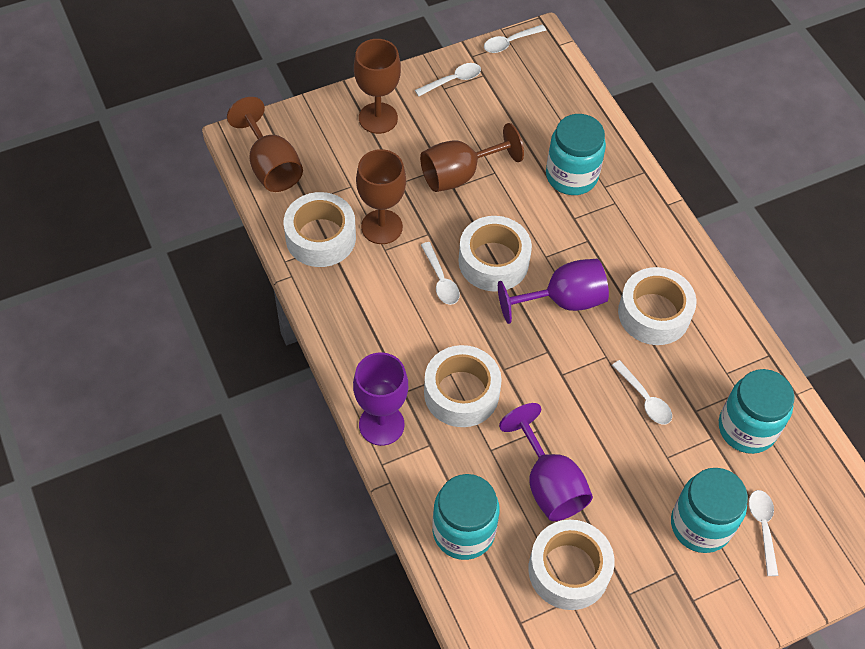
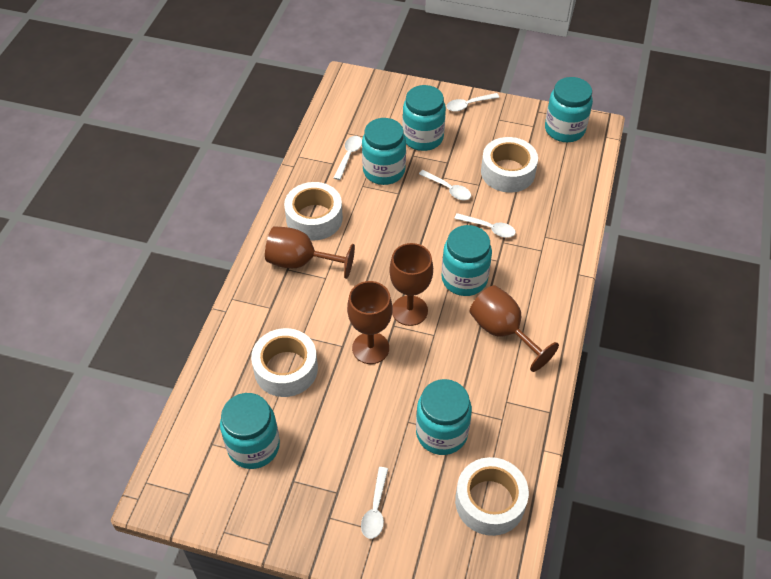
purple goblet: 3 -> 0
turquoise jar: 4 -> 6
white tape: 5 -> 4

